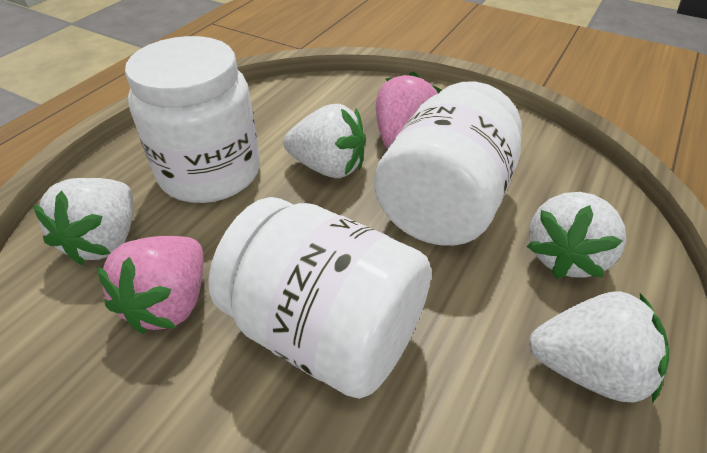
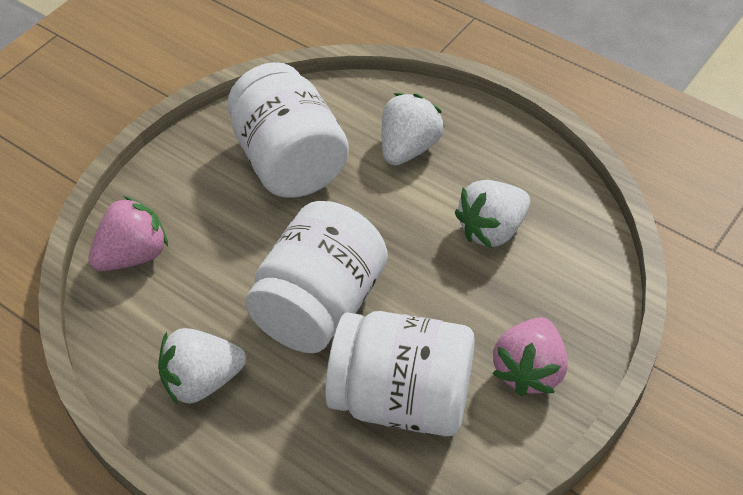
white strawberry: 4 -> 3

